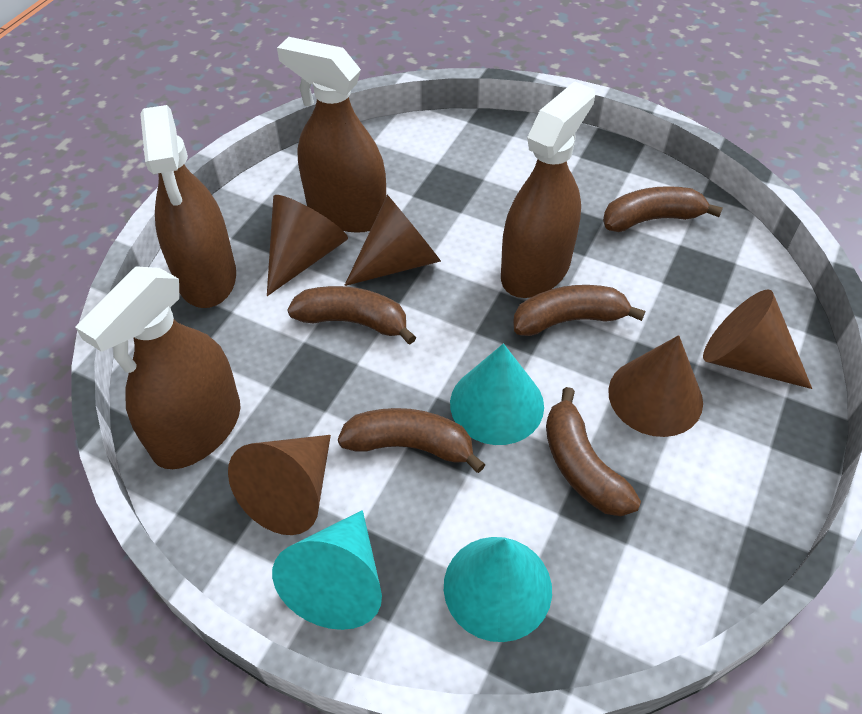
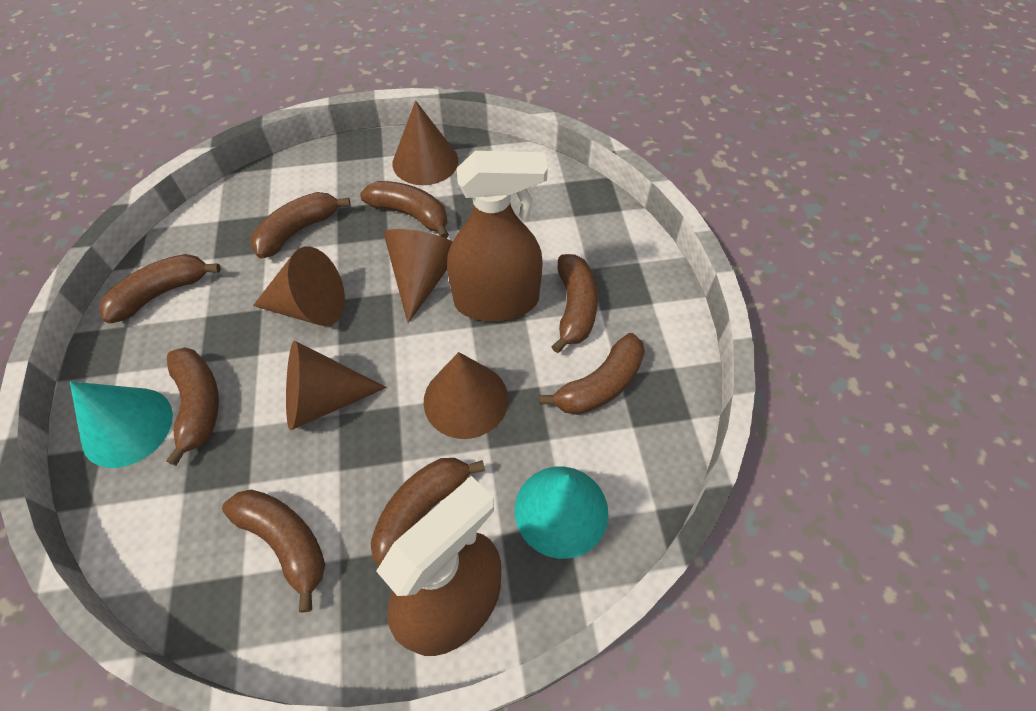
brown banana: 5 -> 8
brown spray bottle: 4 -> 2
turquoise cone: 3 -> 2

